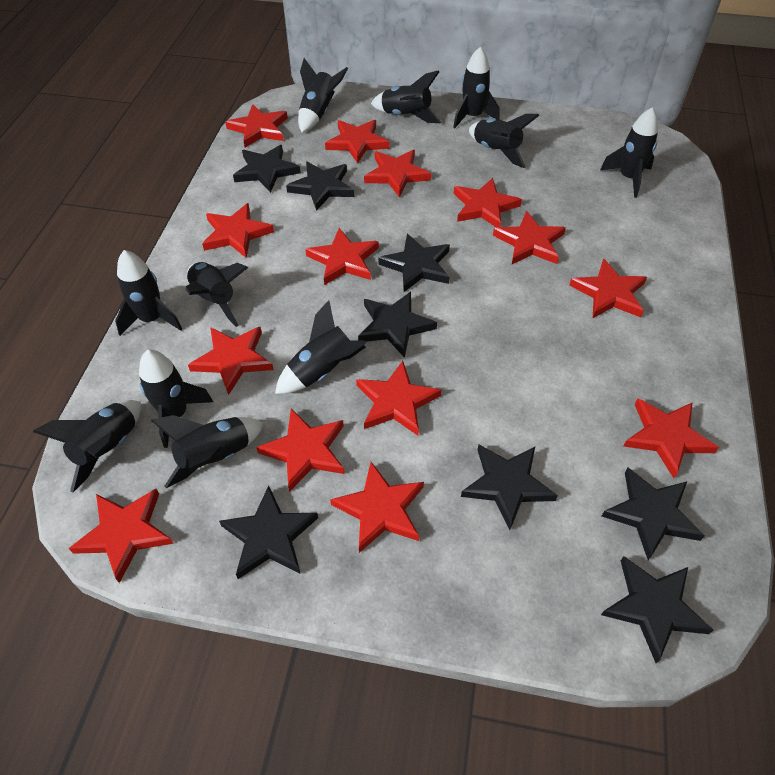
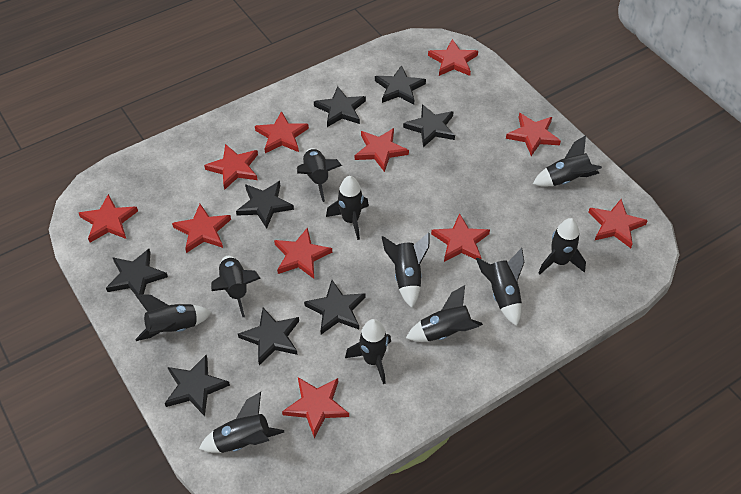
red star: 14 -> 11

